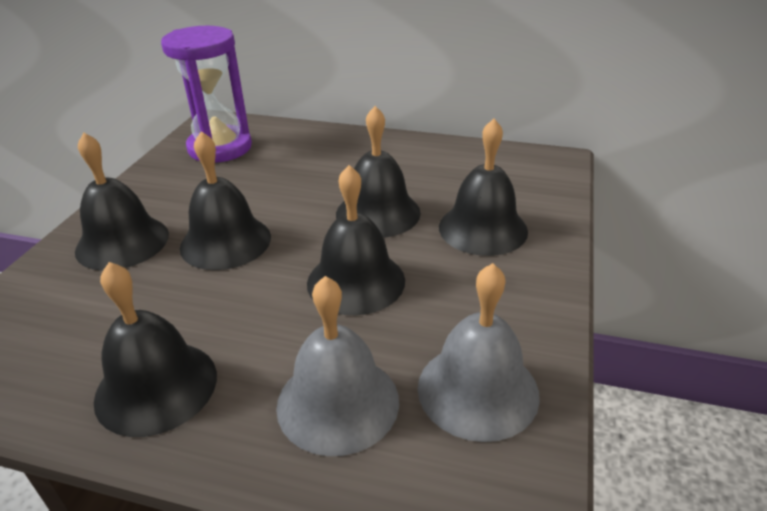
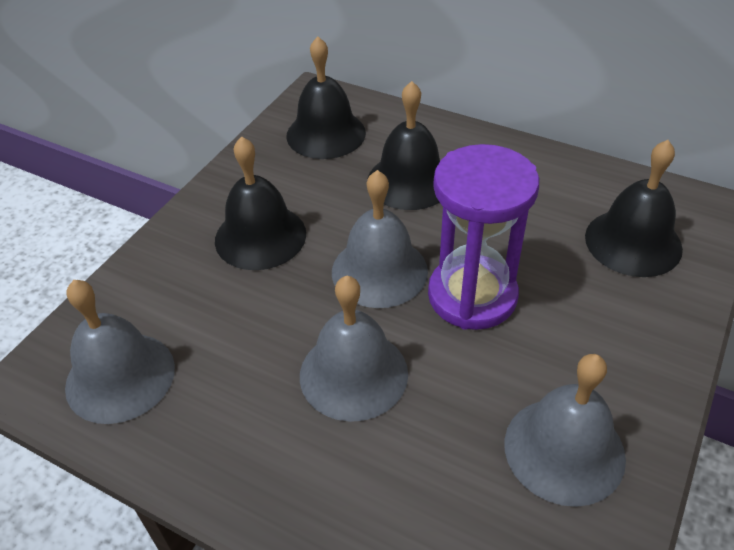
black bell: 6 -> 4
grey bell: 2 -> 4

